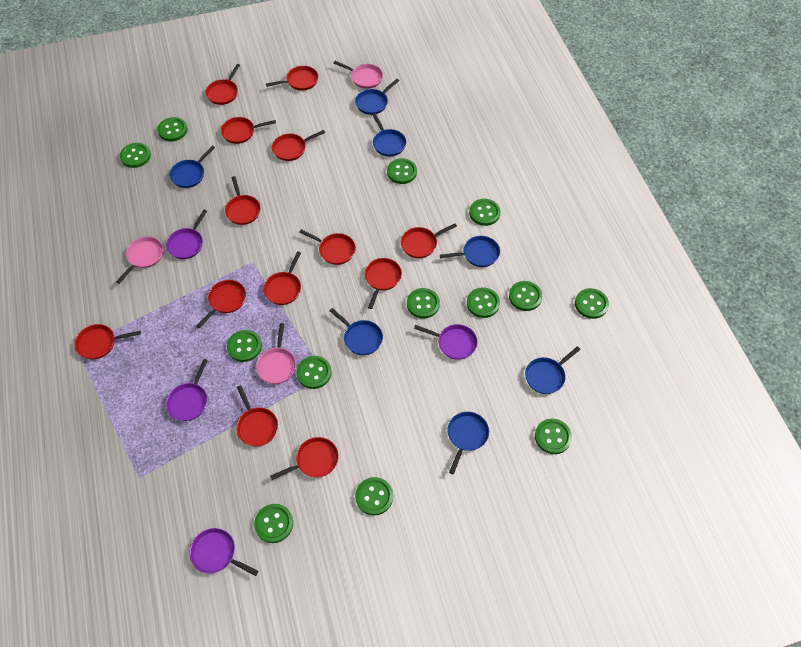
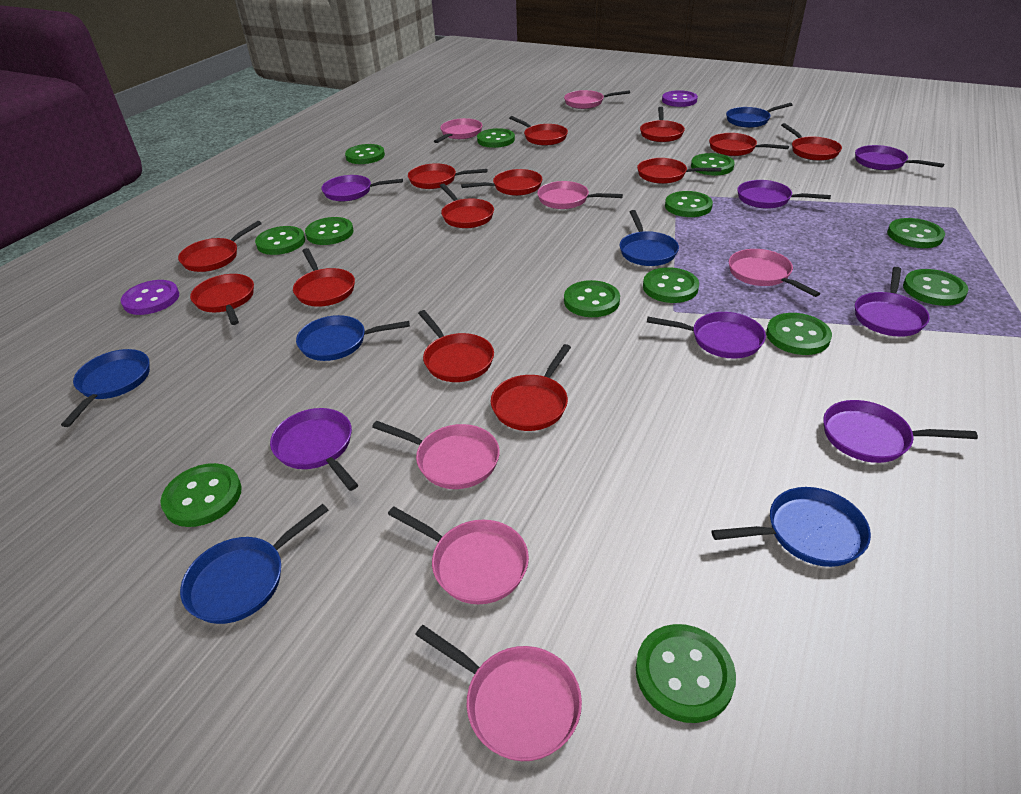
blue pan: 7 -> 6
pink pan: 3 -> 7
purple button: 0 -> 2
purple pan: 4 -> 7

